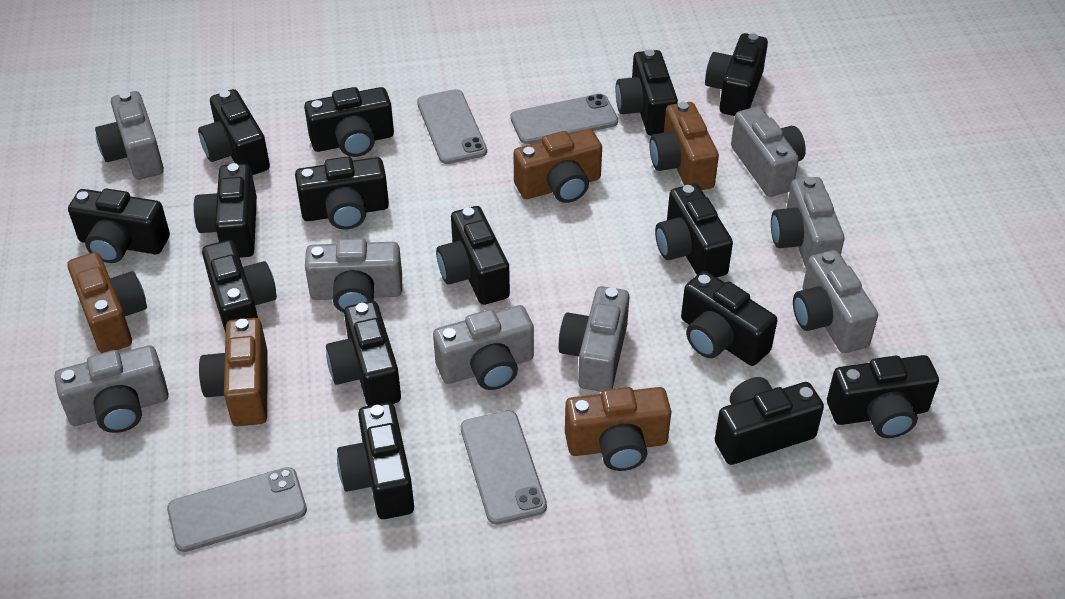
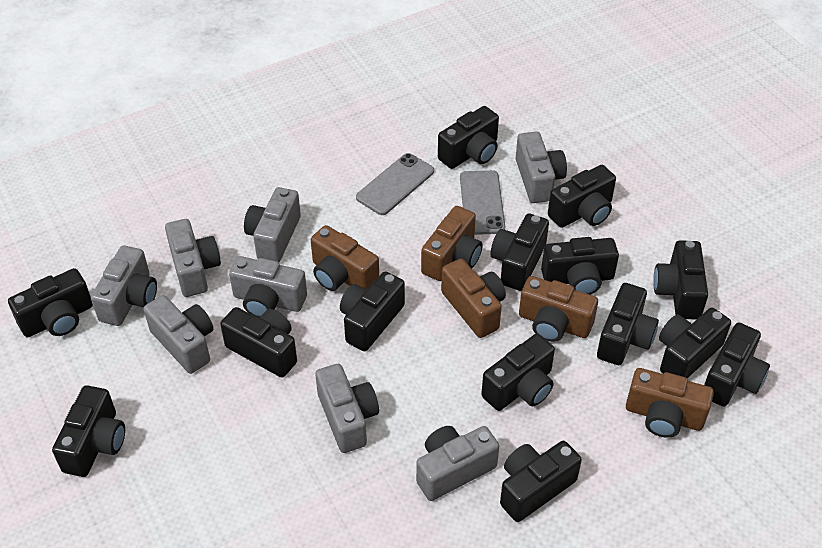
black camera: 15 -> 14
grey phone: 4 -> 2

